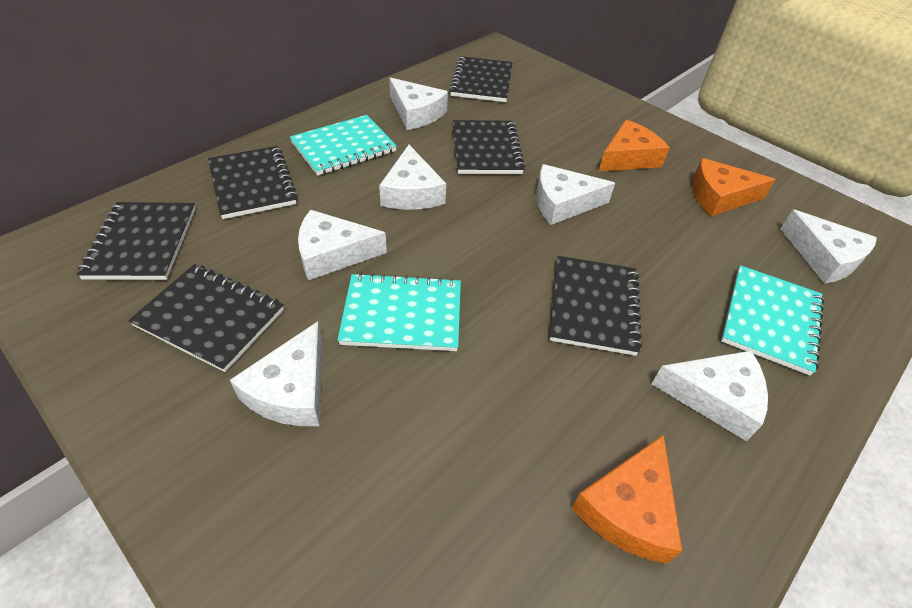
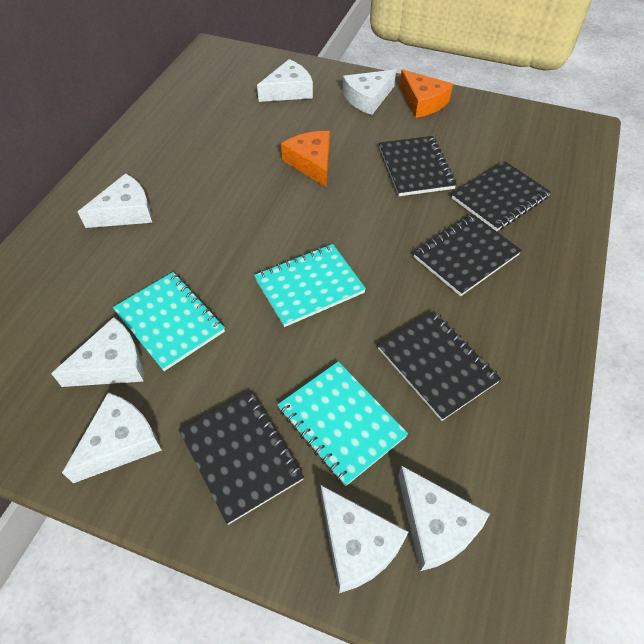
black notebook: 6 -> 5
orange cheese: 3 -> 2

